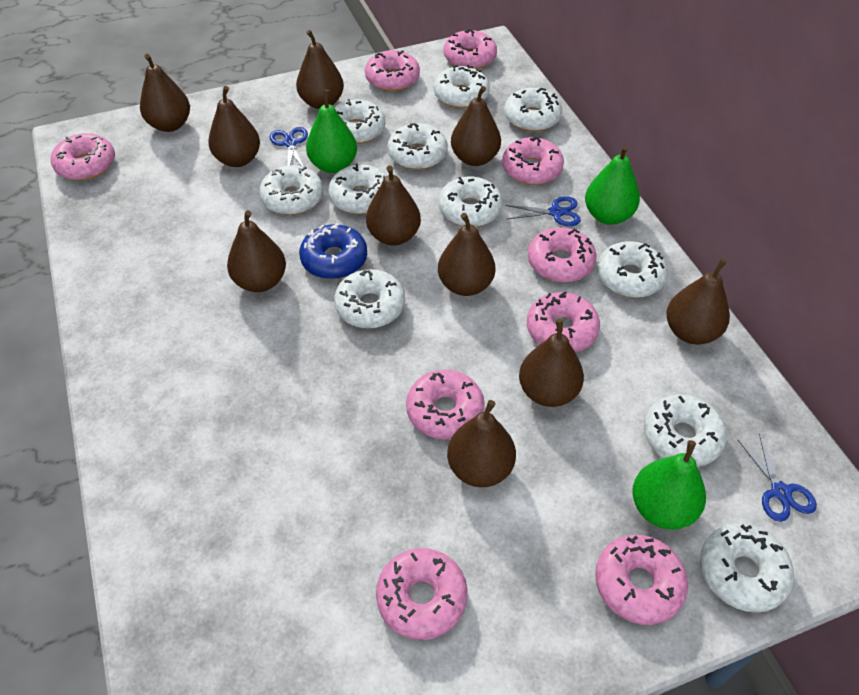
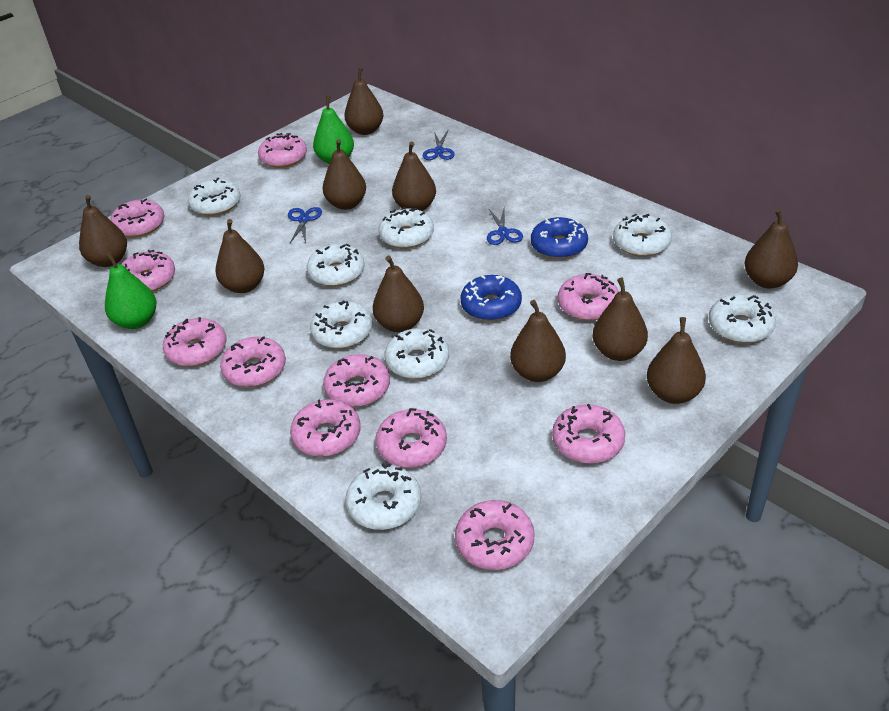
blue donut: 1 -> 2
green pear: 3 -> 2
pink donut: 9 -> 11
white donut: 11 -> 8

